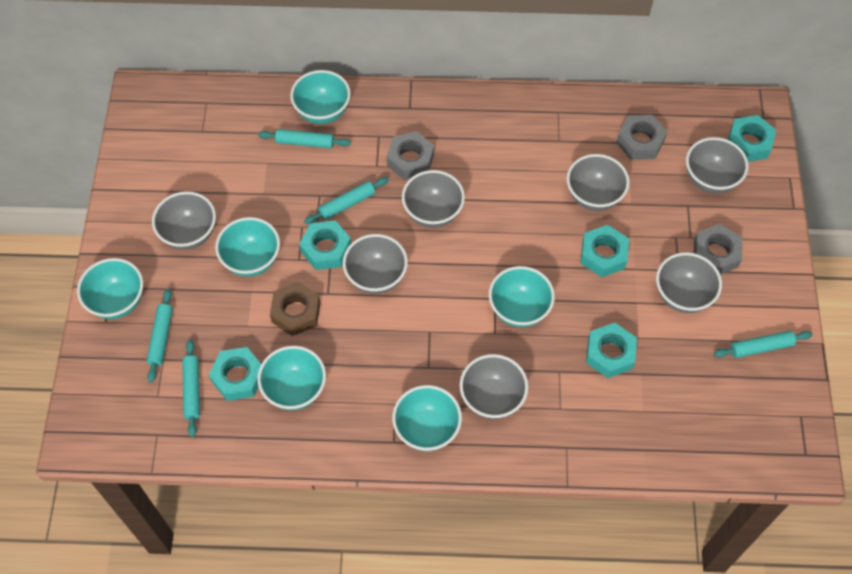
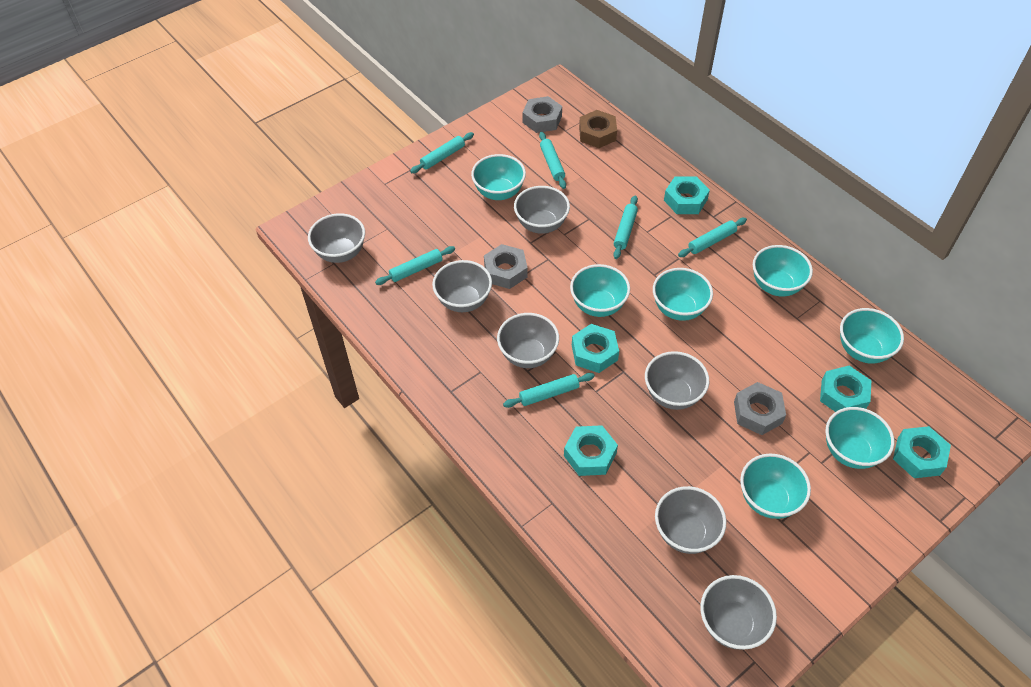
turquoise bowl: 6 -> 7
turquoise rolling pin: 5 -> 6

